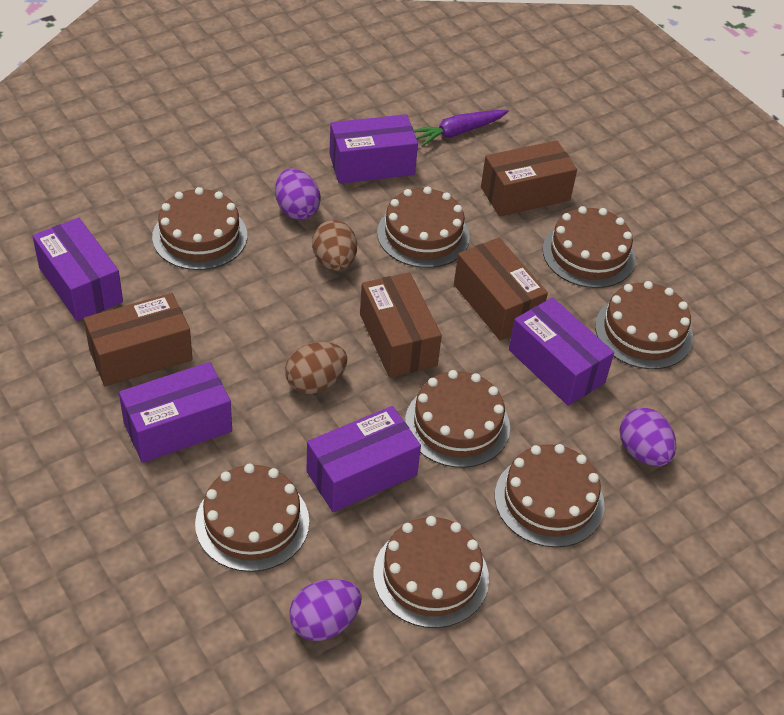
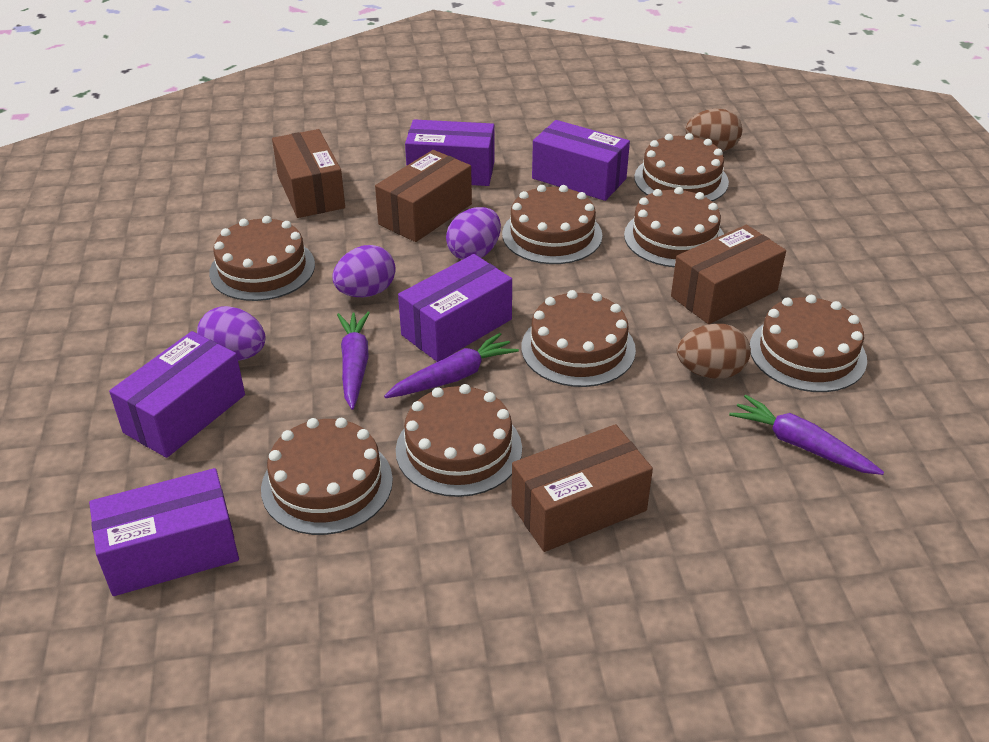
purple carrot: 1 -> 3

